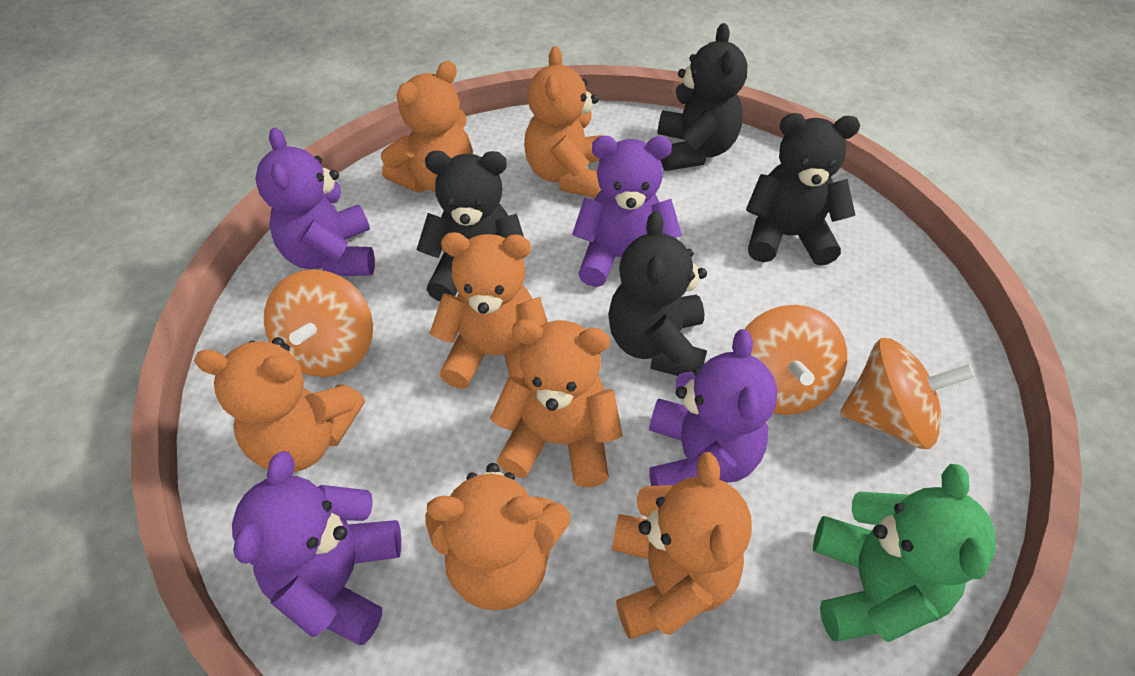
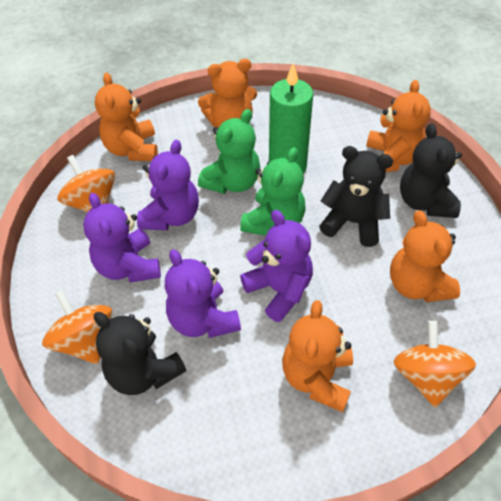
black teddy bear: 4 -> 3
green candle: 0 -> 1
green teddy bear: 1 -> 2
orange teddy bear: 7 -> 5

